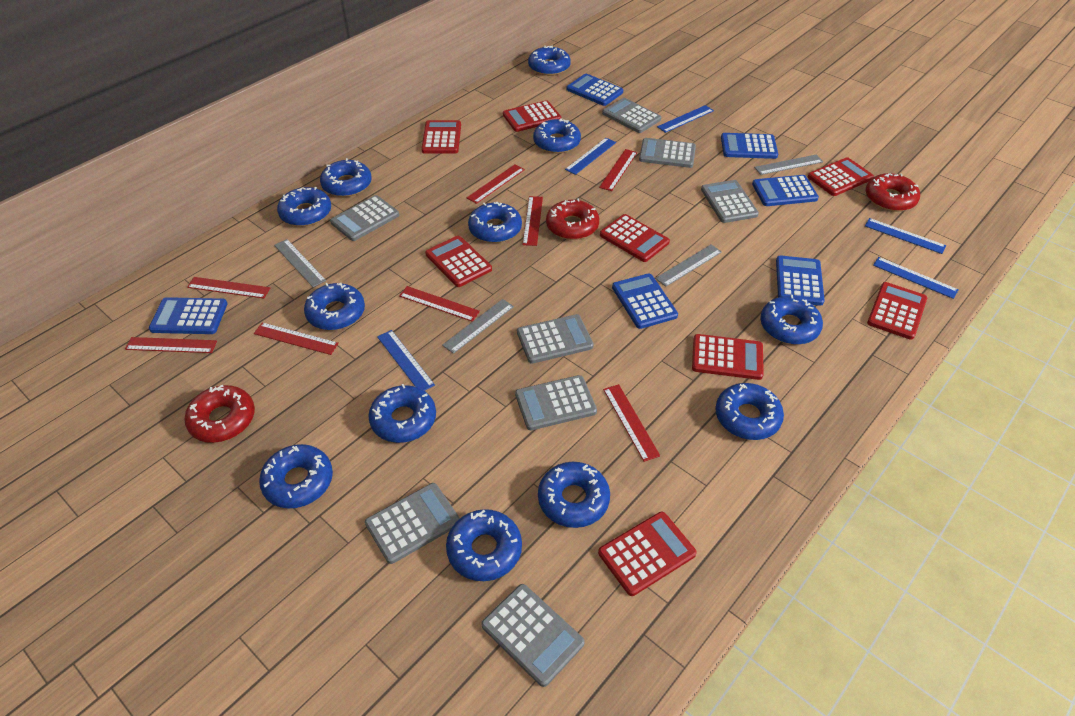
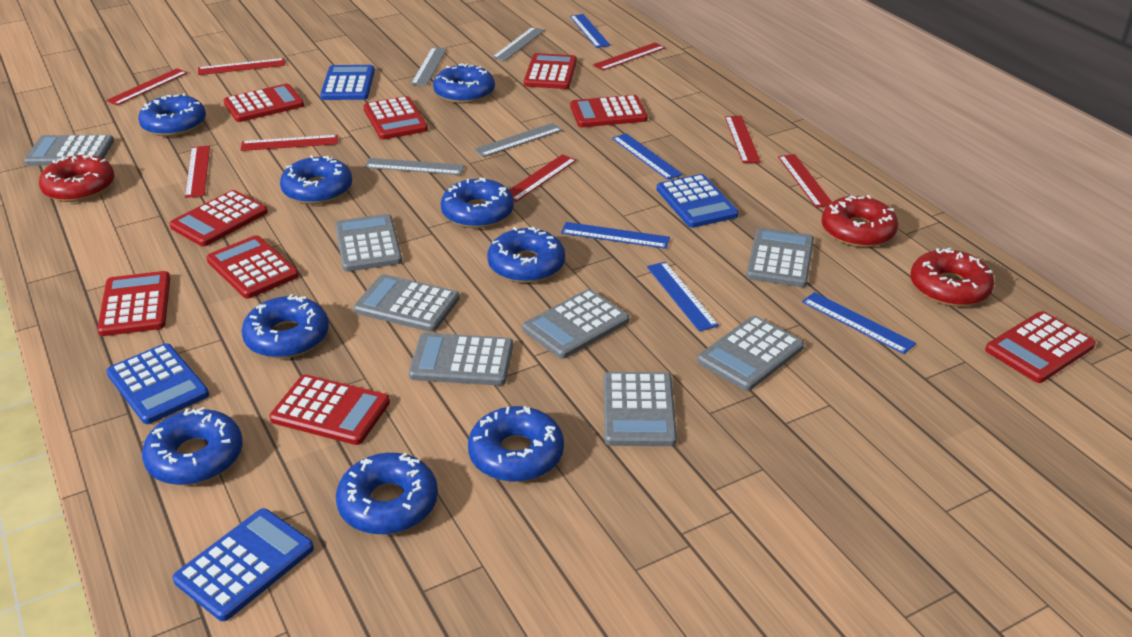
blue calculator: 6 -> 4
blue donut: 12 -> 9
red calculator: 8 -> 9

